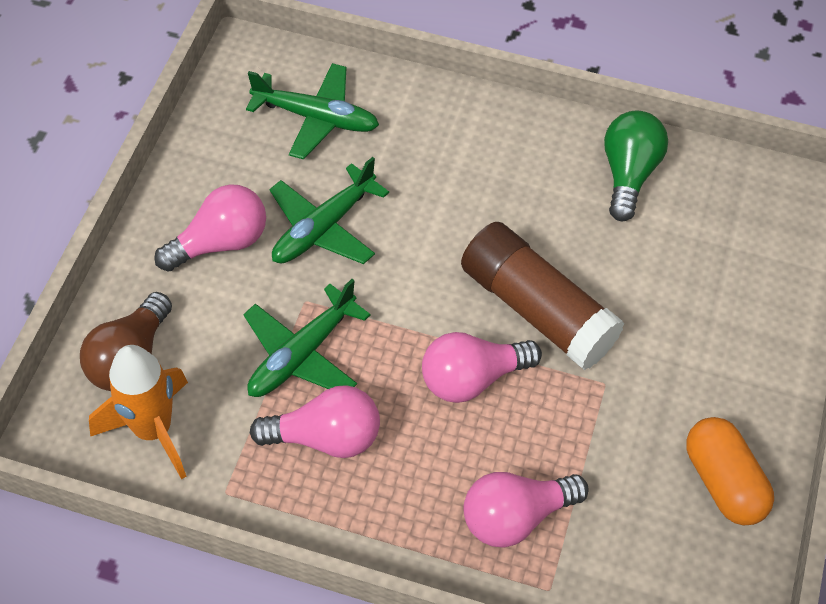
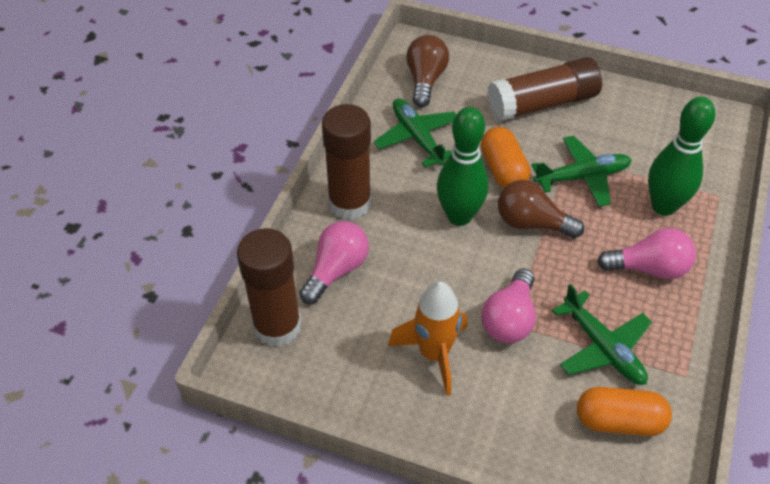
brown glue stick: 1 -> 3
brown light bulb: 1 -> 2
green bowling pin: 0 -> 2
green light bulb: 1 -> 0
orange capsule: 1 -> 2
pink light bulb: 4 -> 3

